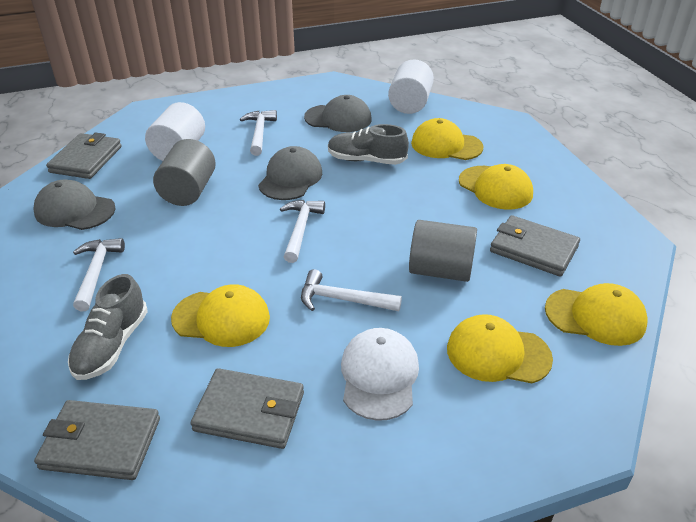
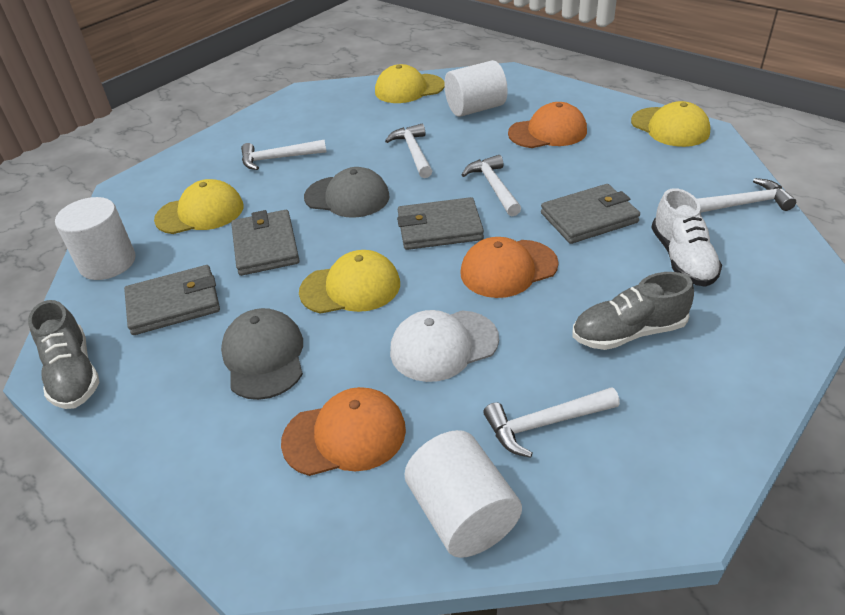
grey cap: 3 -> 2
grey cylinder: 2 -> 0
orange cap: 0 -> 3
white cylinder: 2 -> 3
white hammer: 4 -> 5
white shoe: 0 -> 1
yellow cap: 5 -> 4

